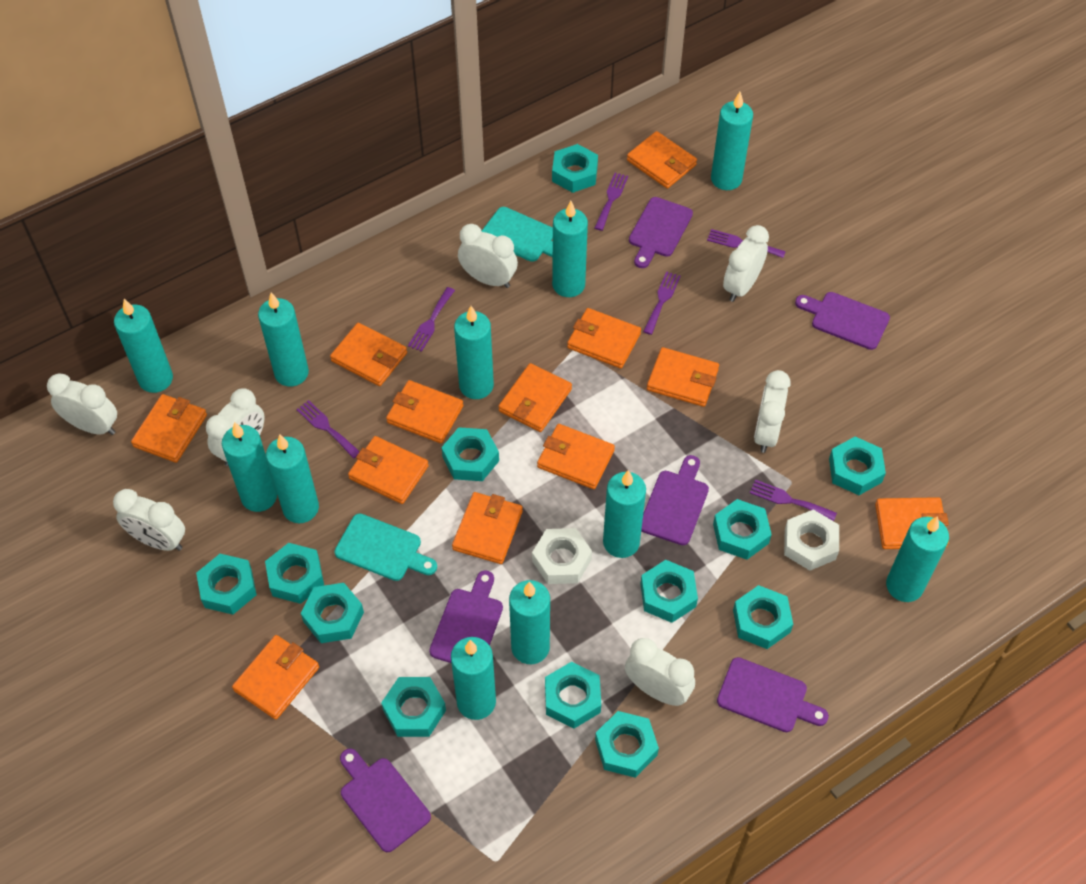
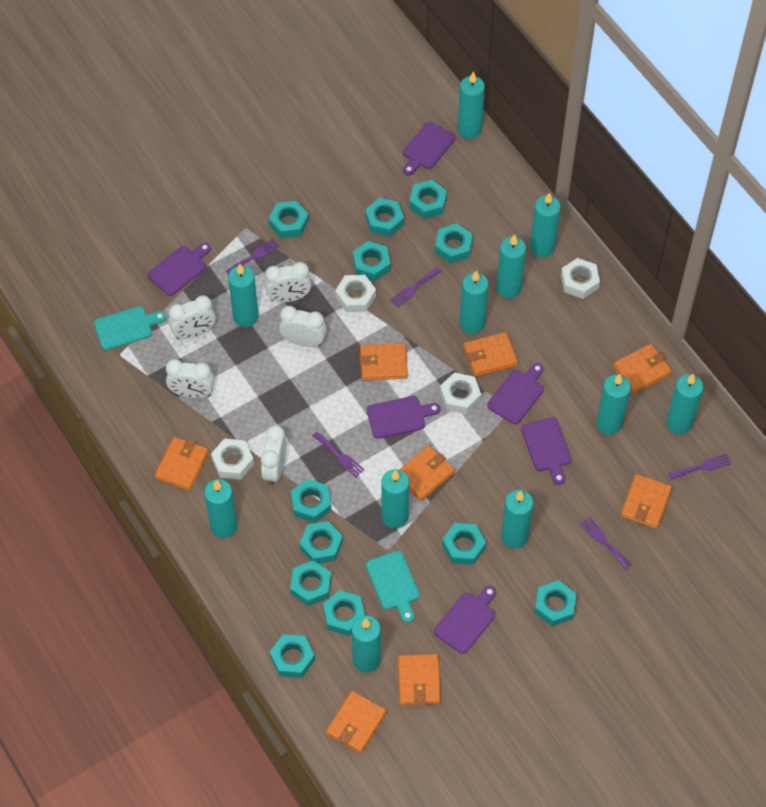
orange wallet: 12 -> 8
purple fork: 6 -> 5
white clock: 7 -> 5
white nut: 2 -> 4

